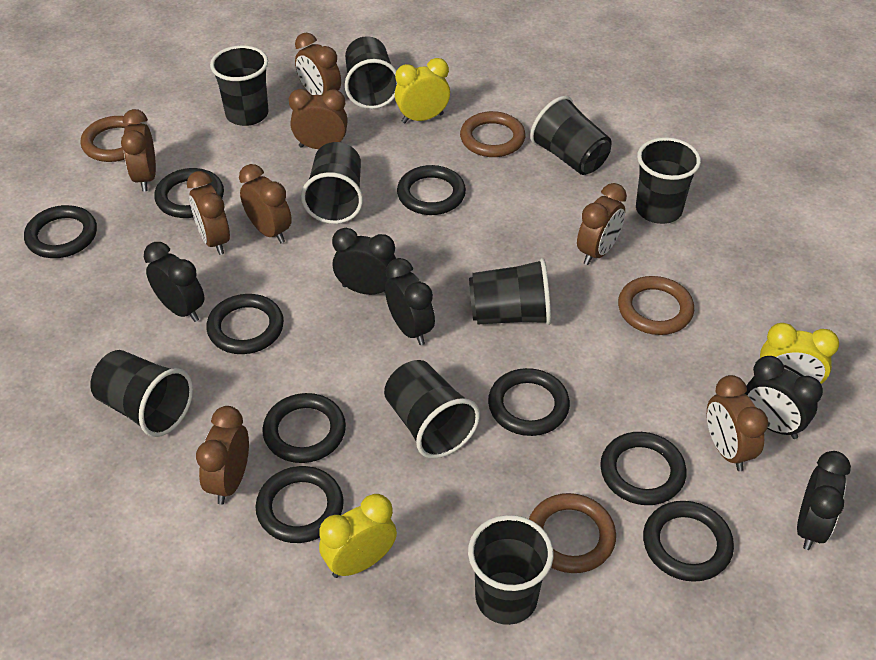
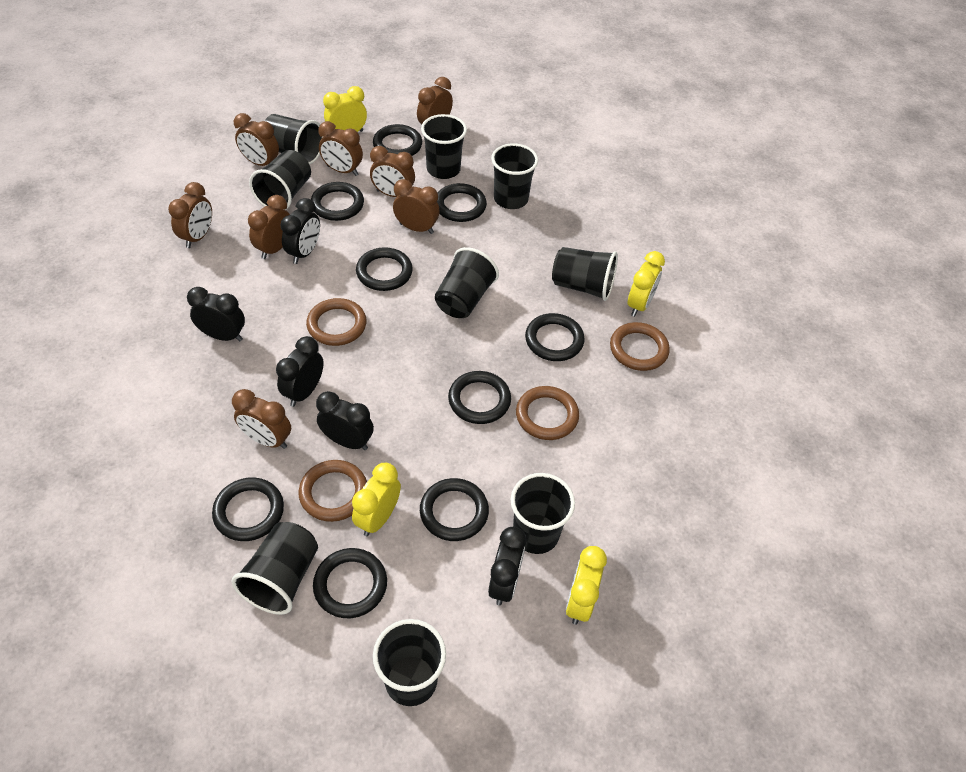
yellow clock: 3 -> 4

